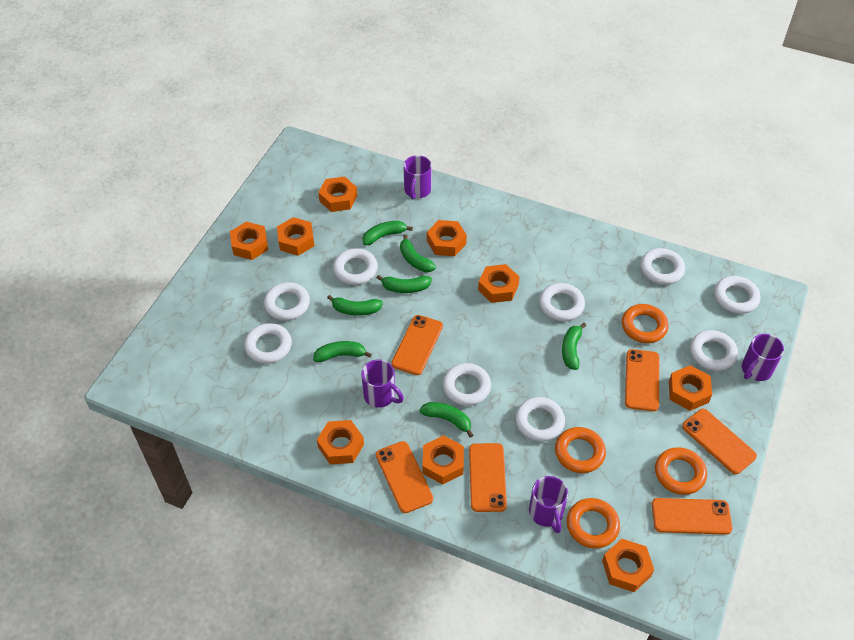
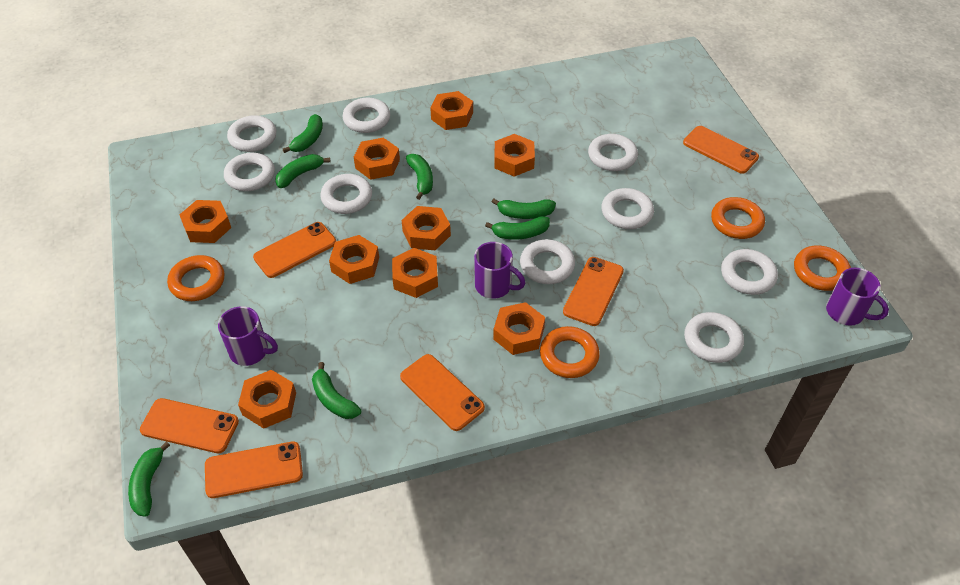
purple mug: 4 -> 3

